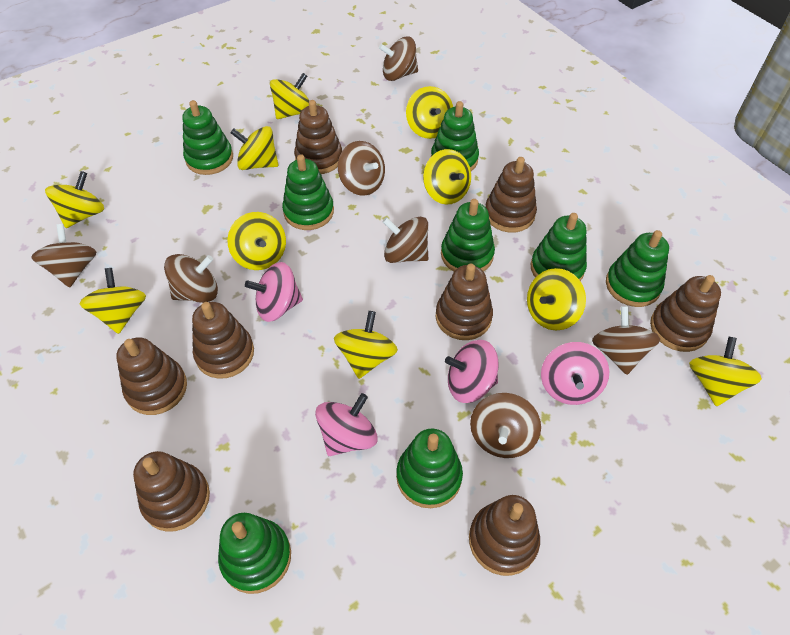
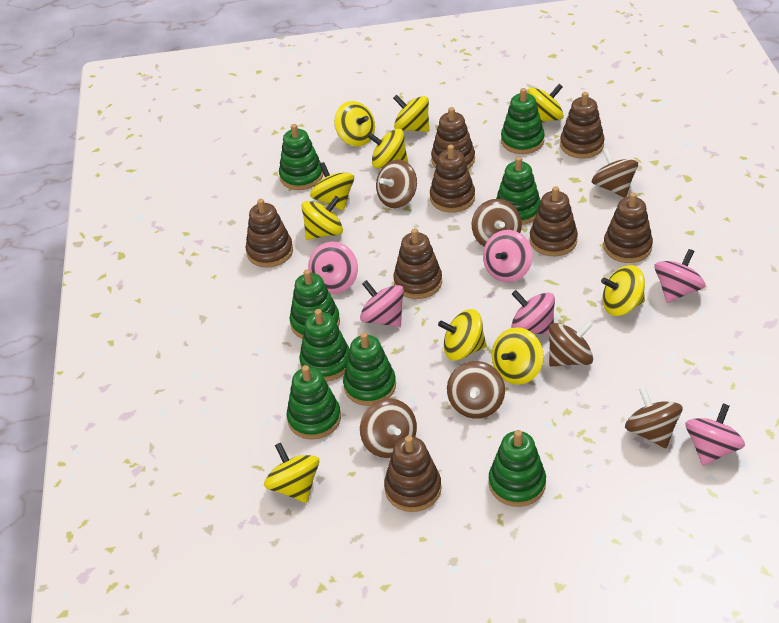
pink spinning top: 4 -> 6

